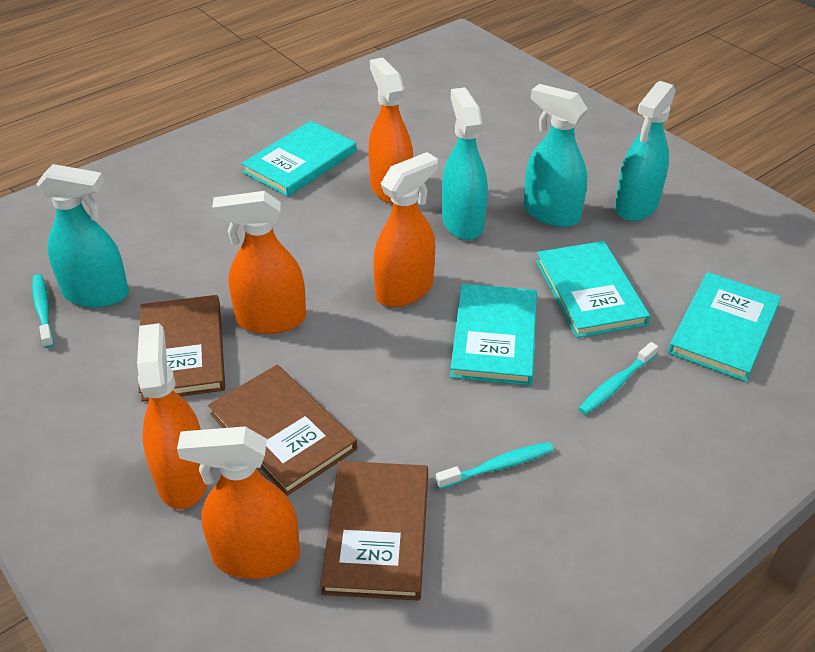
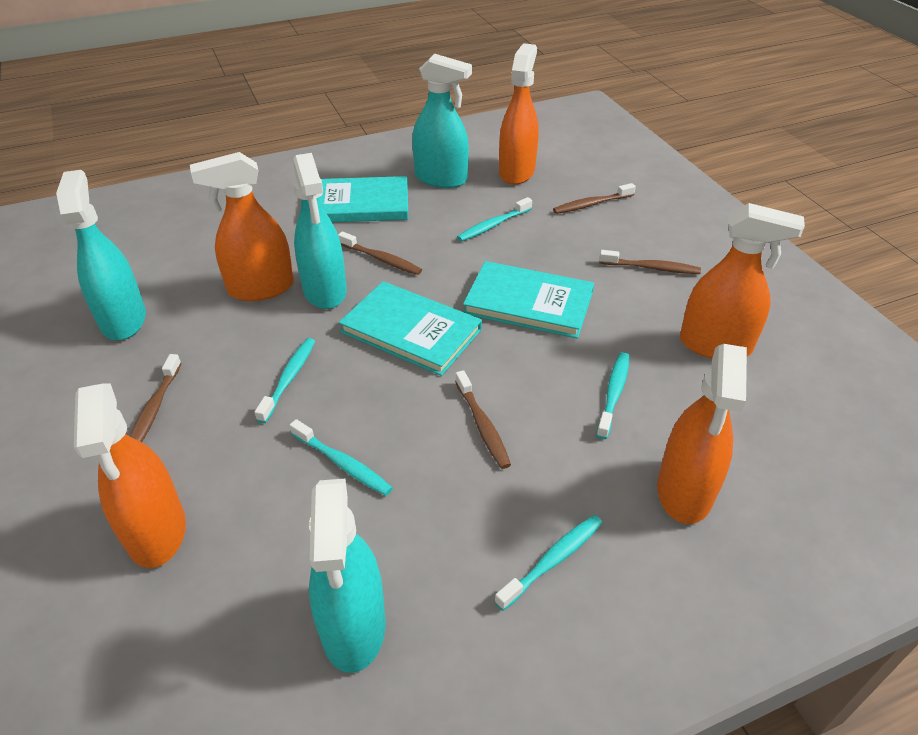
brown book: 3 -> 0
brown toothbrush: 0 -> 5
turquoise book: 4 -> 3
turquoise toothbrush: 3 -> 5

